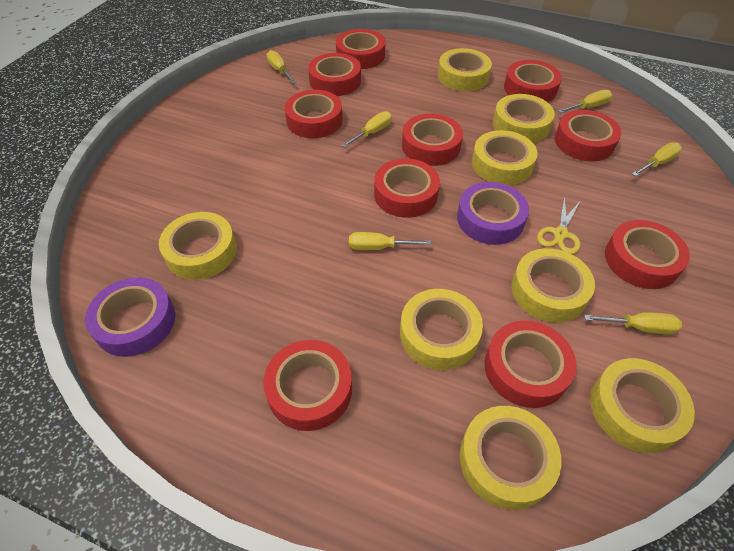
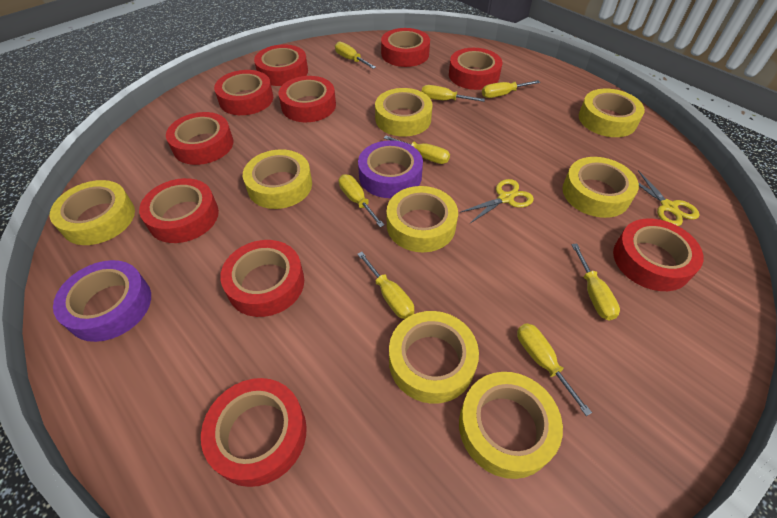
yellow scissors: 1 -> 2
yellow screwdriver: 6 -> 8

